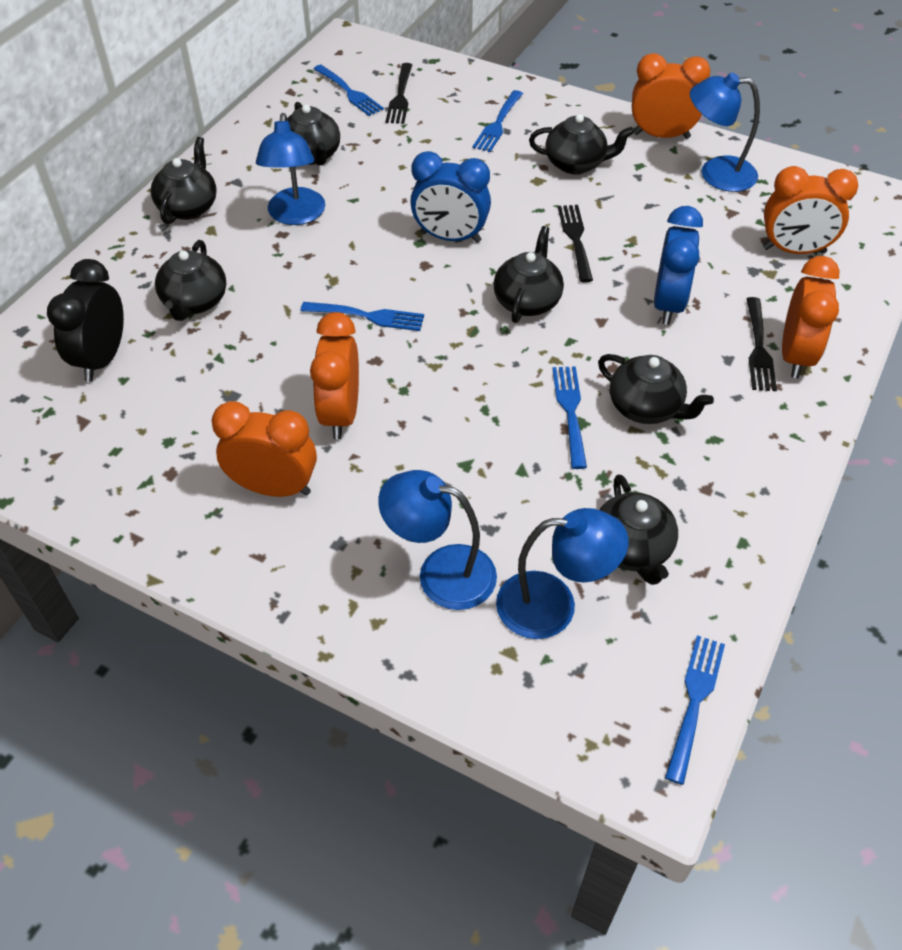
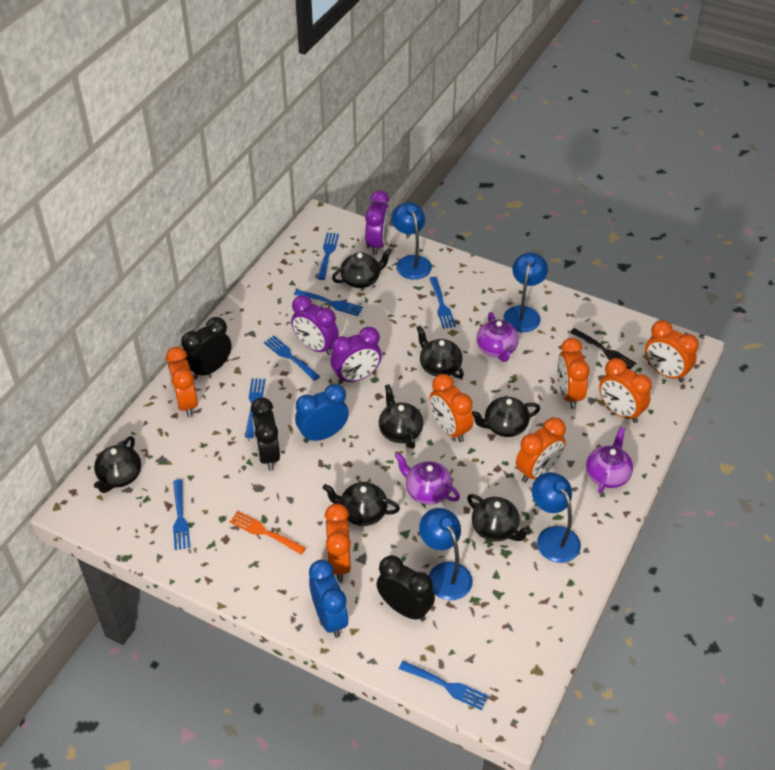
black clock: 1 -> 3
black fork: 3 -> 1
blue fork: 5 -> 7
orange clock: 5 -> 7
orange fork: 0 -> 1
purple clock: 0 -> 3
purple teapot: 0 -> 3

